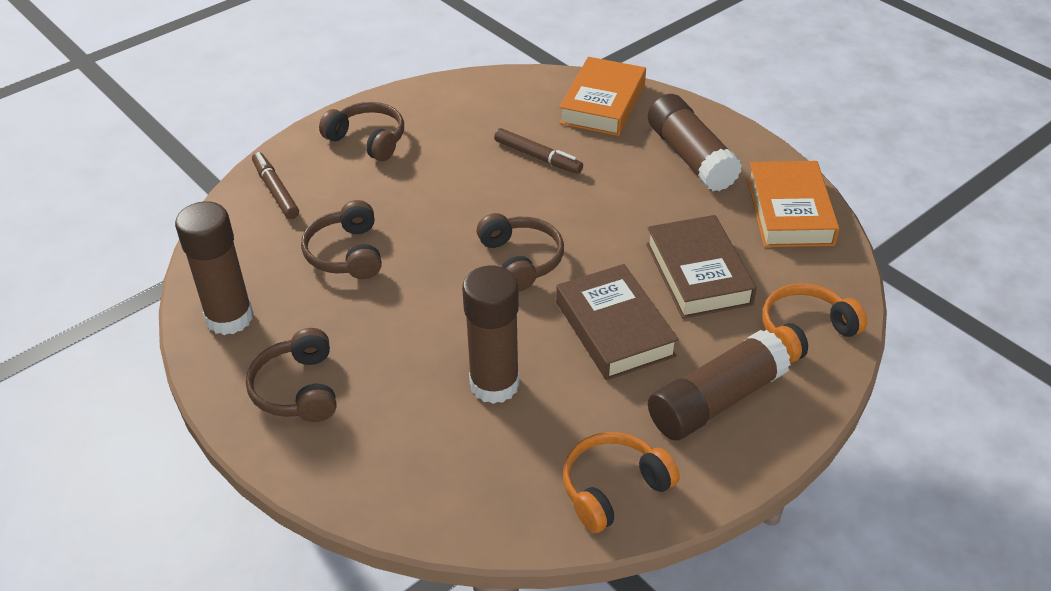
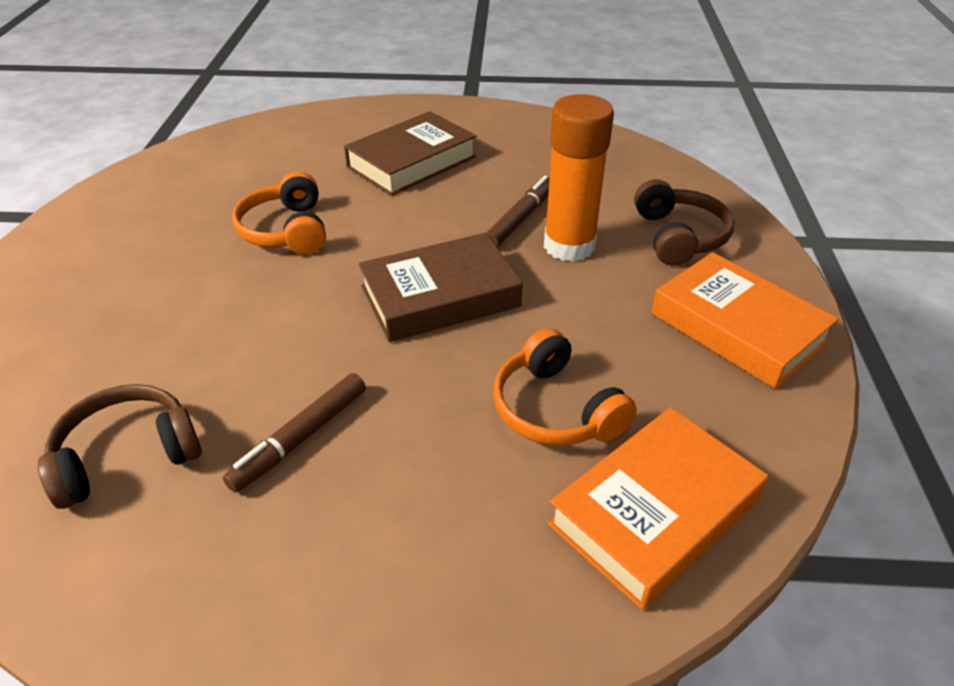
brown glue stick: 4 -> 0
brown headphones: 4 -> 2
orange glue stick: 0 -> 1

